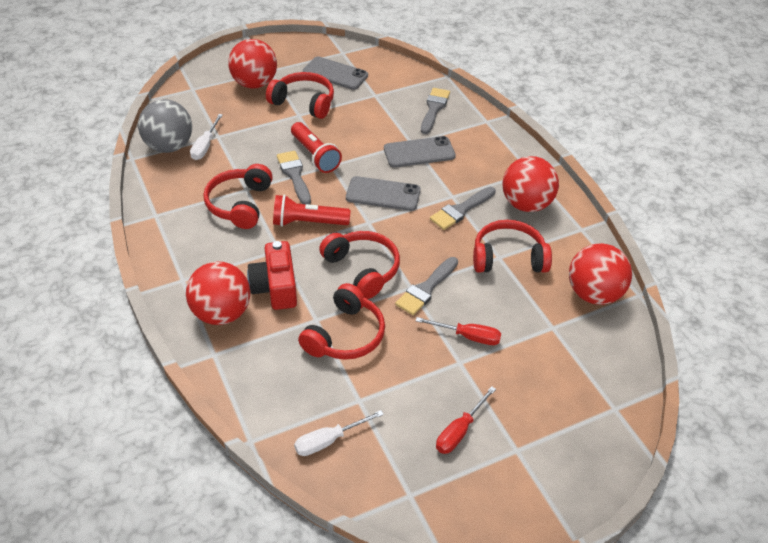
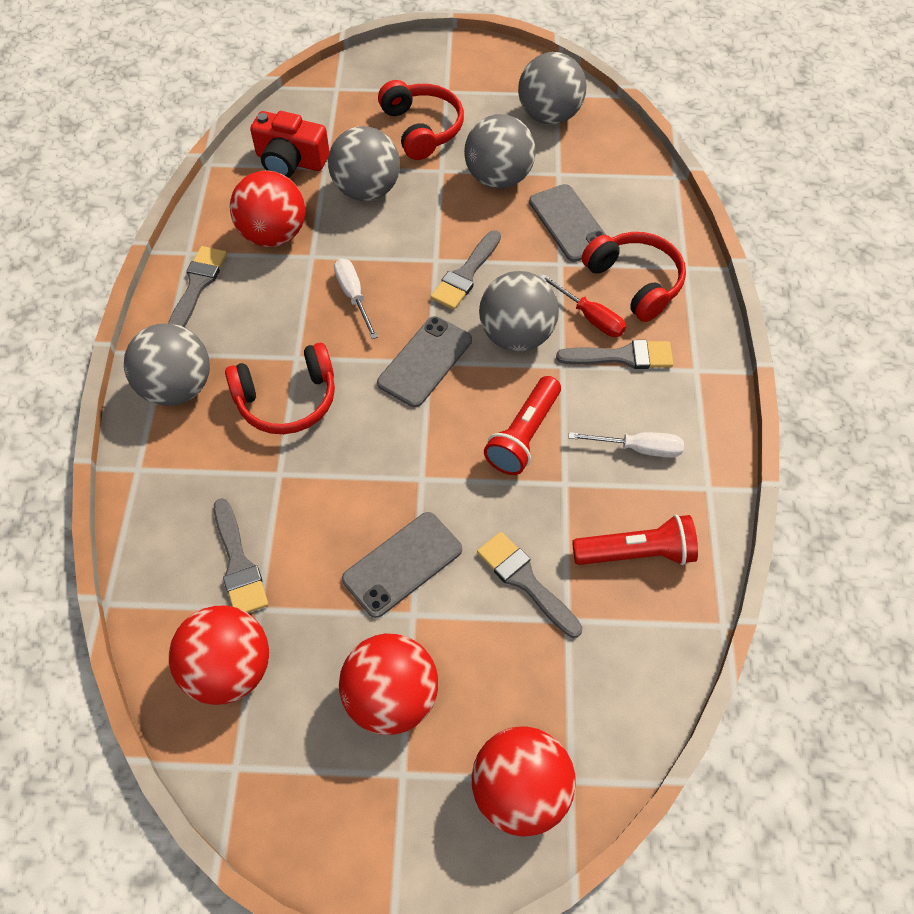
grey ball: 1 -> 5
grey brush: 4 -> 5
red headphones: 5 -> 3
red screwdriver: 2 -> 1

